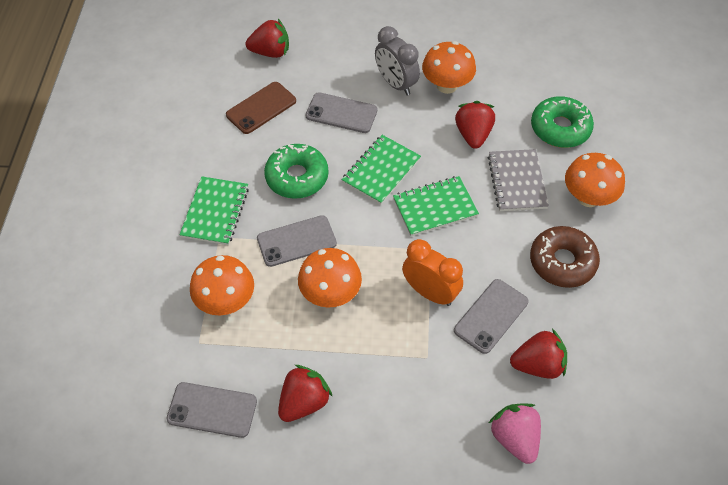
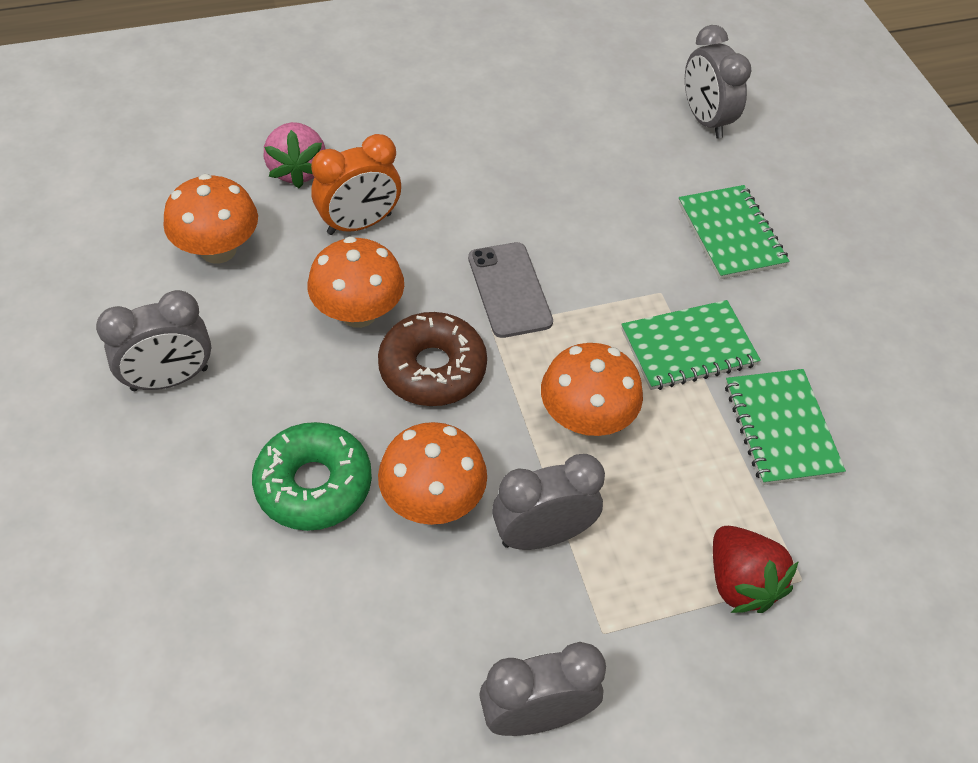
brown phone: 1 -> 0
green donut: 2 -> 1
grey clock: 1 -> 4
grey notebook: 1 -> 0
grey phone: 4 -> 1
red strawberry: 4 -> 1

